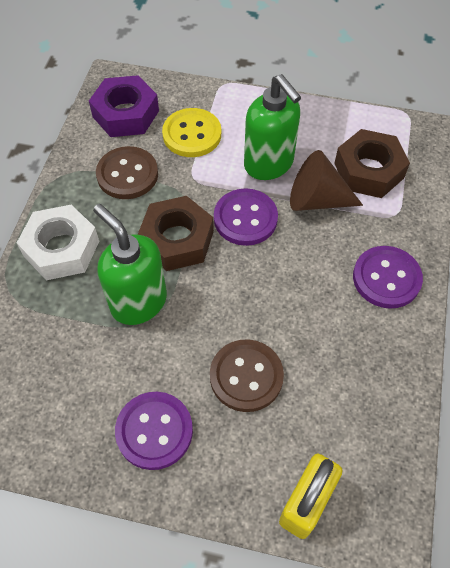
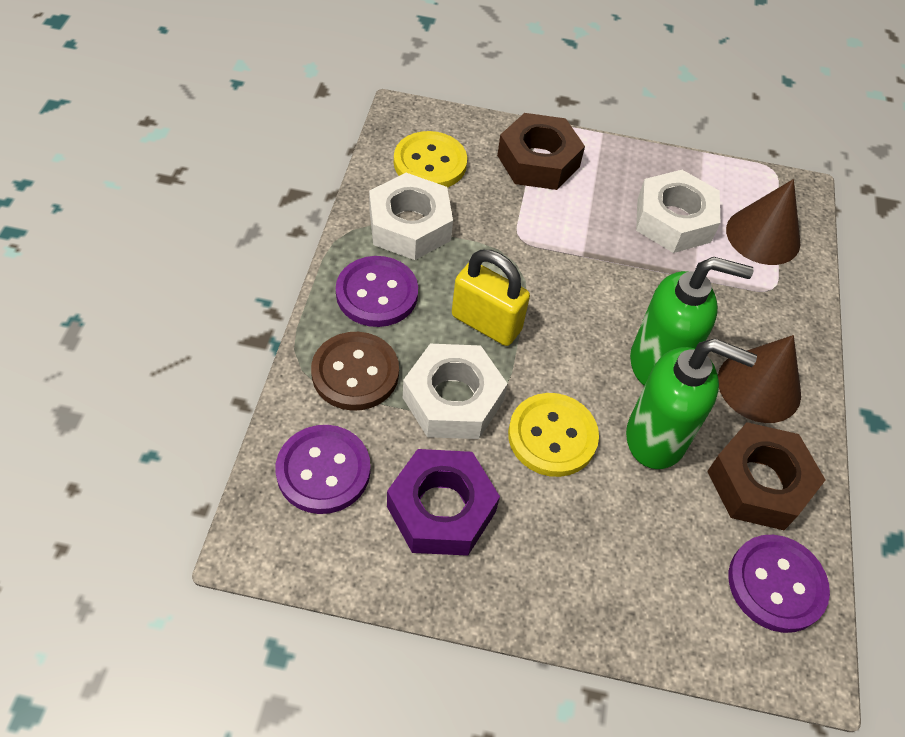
brown button: 2 -> 1
brown cone: 1 -> 2
white nut: 1 -> 3
yellow button: 1 -> 2

